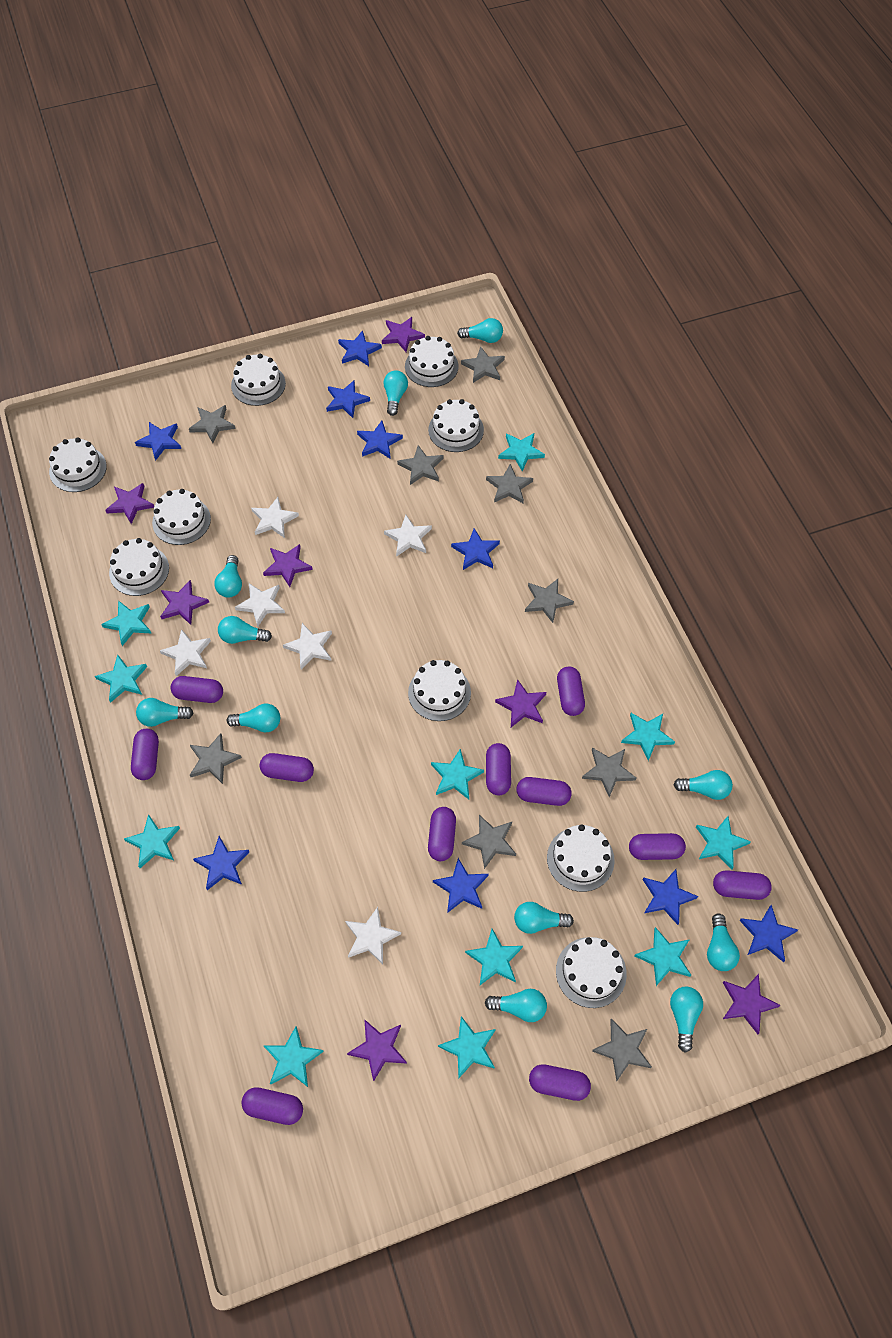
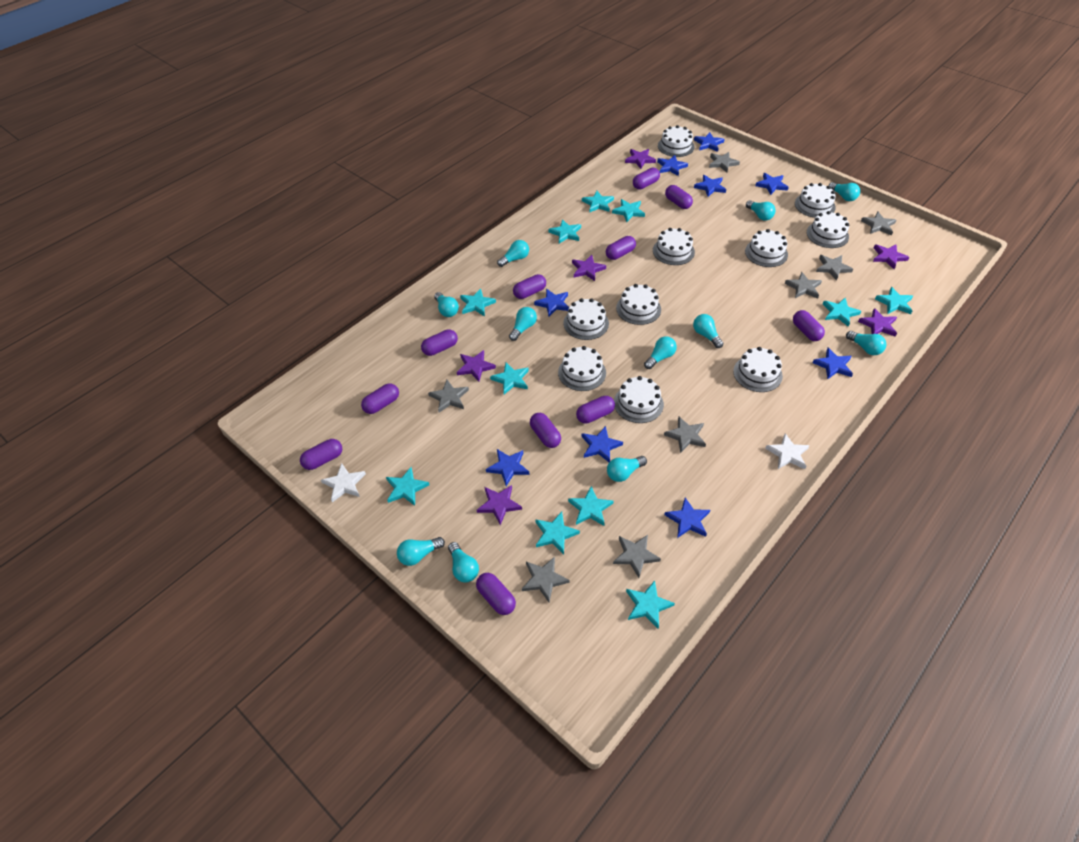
grey star: 9 -> 8
purple star: 7 -> 6
white cake: 9 -> 10
white star: 6 -> 2

